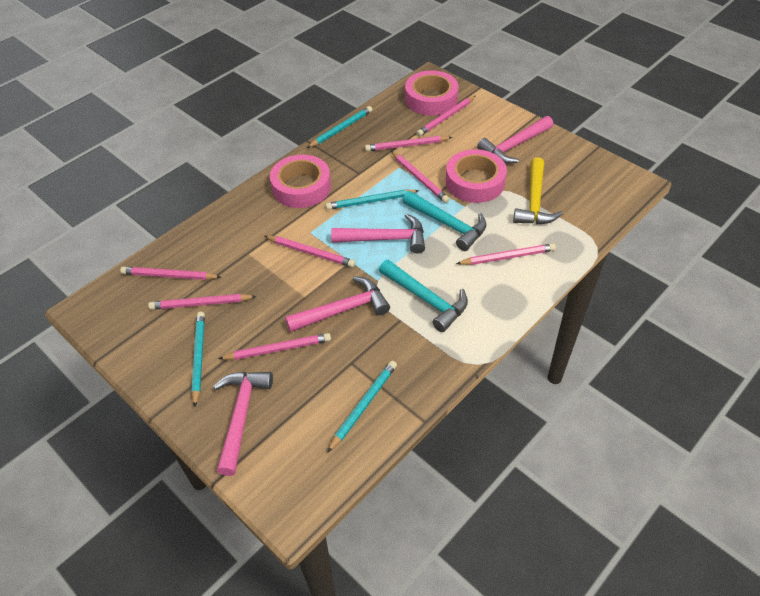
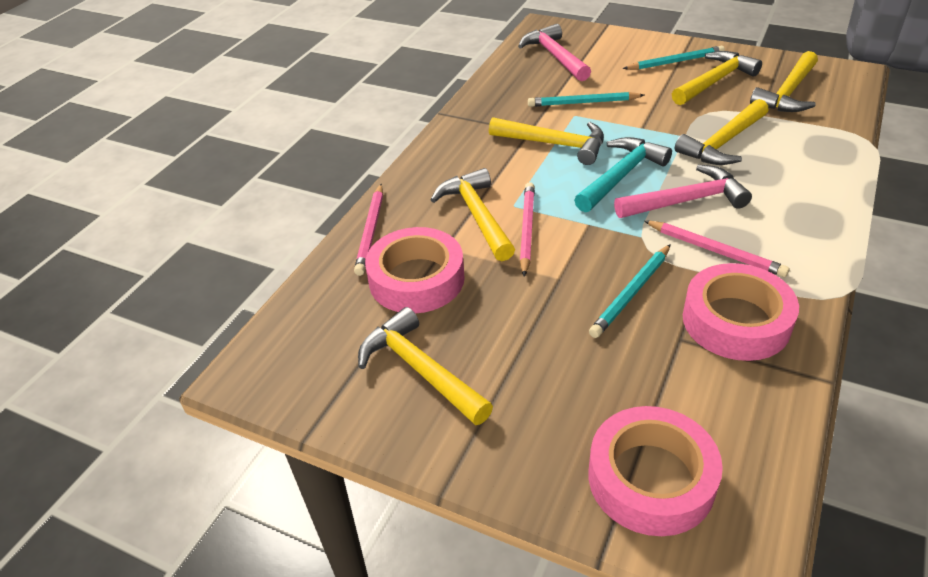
pink hammer: 4 -> 2
pink pencil: 8 -> 3
turquoise hammer: 2 -> 1
turquoise pencil: 4 -> 3
yellow hammer: 1 -> 6

